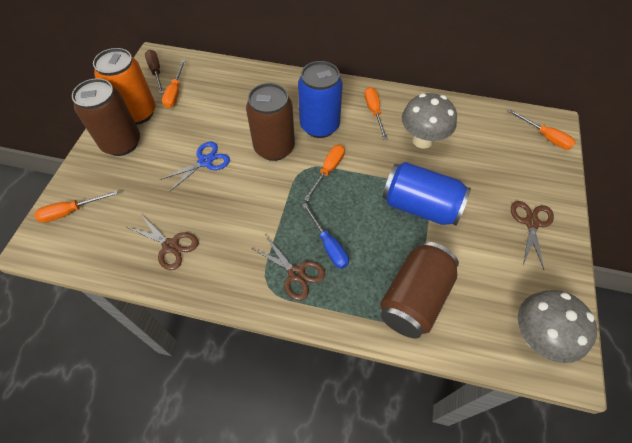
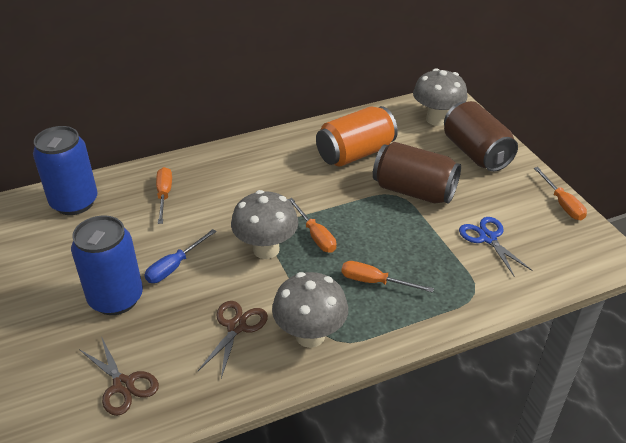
brown can: 3 -> 2
brown scissors: 3 -> 2
brown screwdriver: 1 -> 0
grey mushroom: 2 -> 3
orange screwdriver: 5 -> 4

